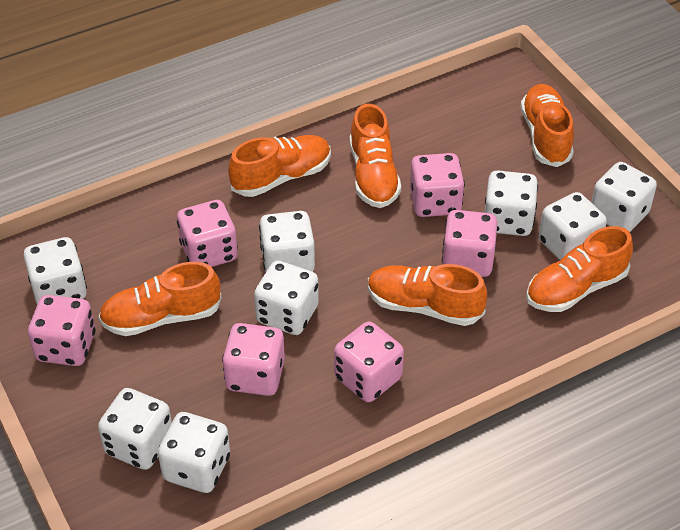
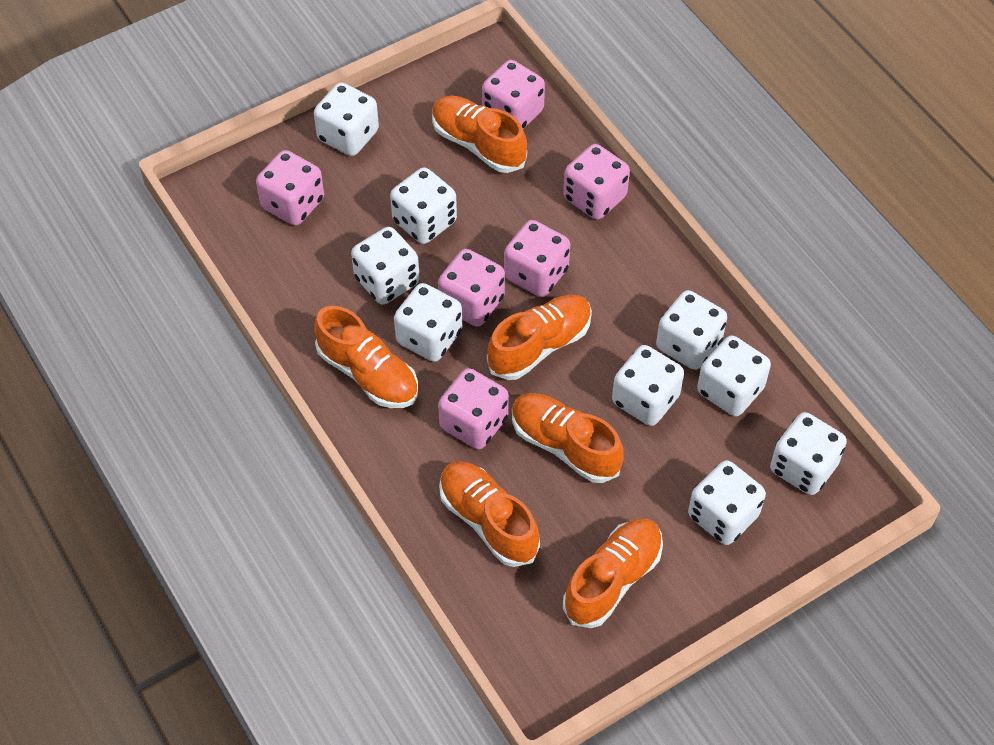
white dice: 8 -> 9

